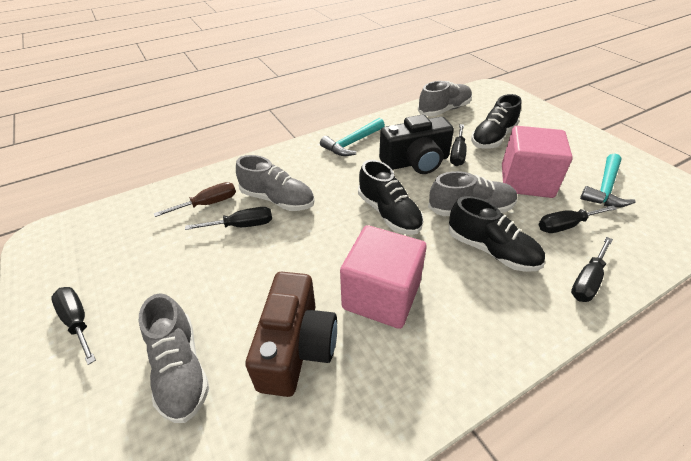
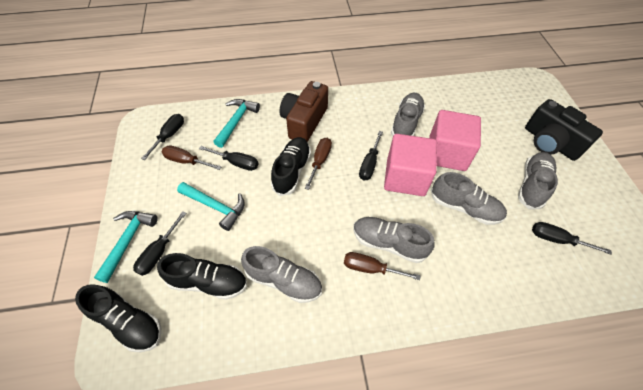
brown screwdriver: 1 -> 3
grey shoe: 4 -> 5
turquoise hammer: 2 -> 3

